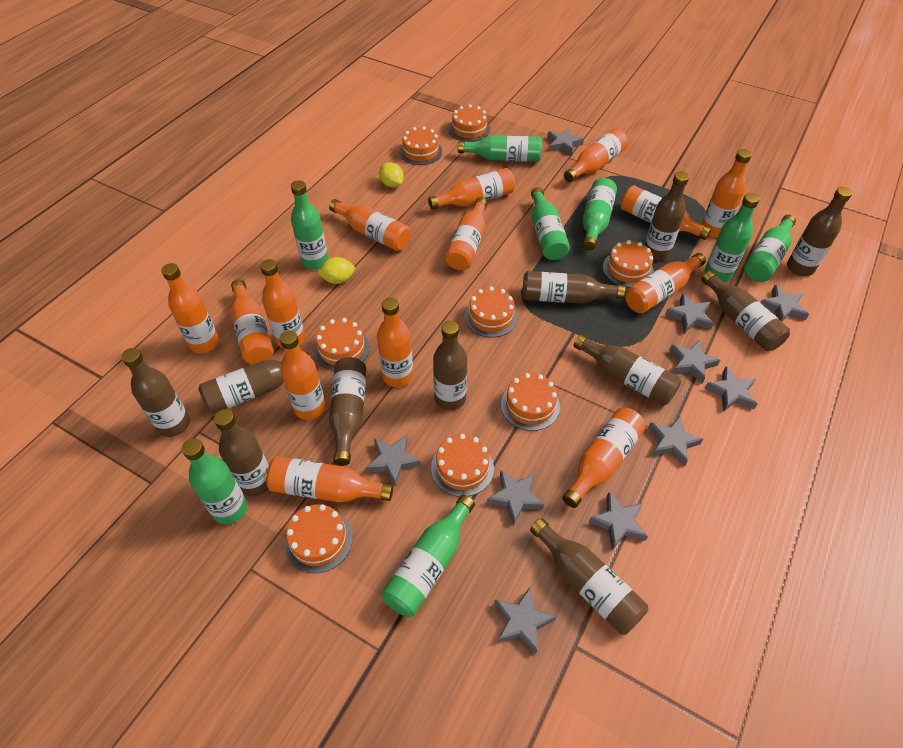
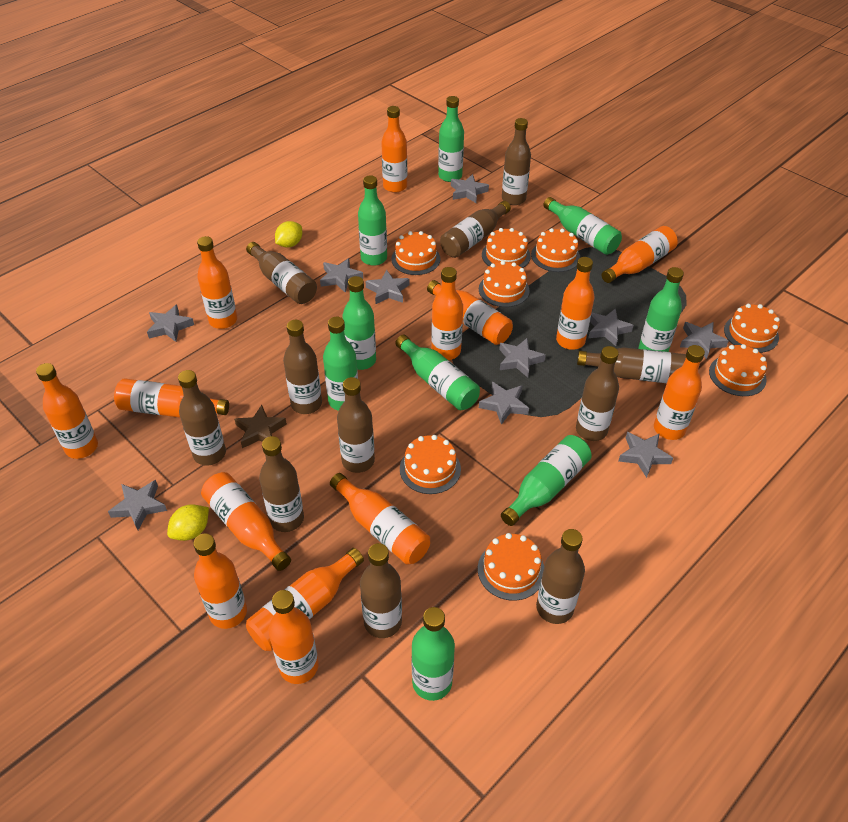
brown star: 0 -> 1
green bottle: 8 -> 9

